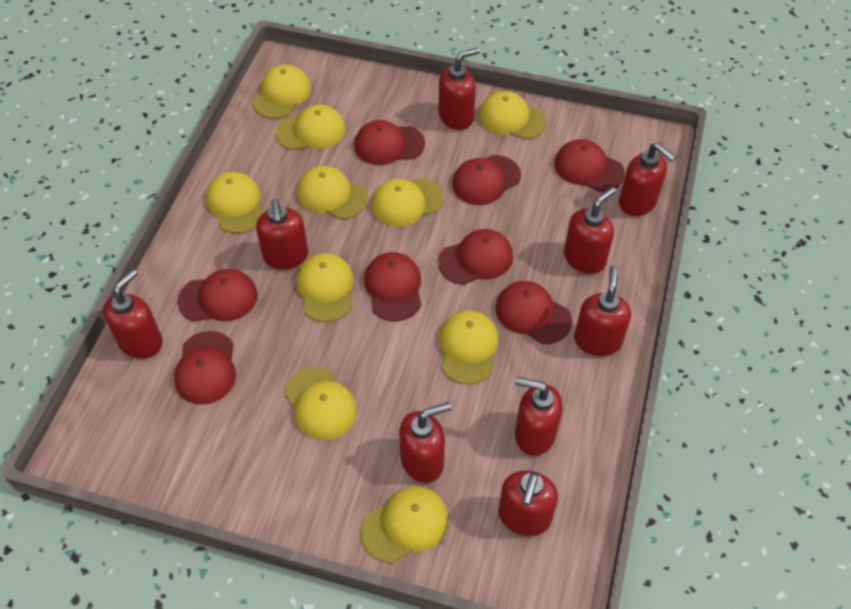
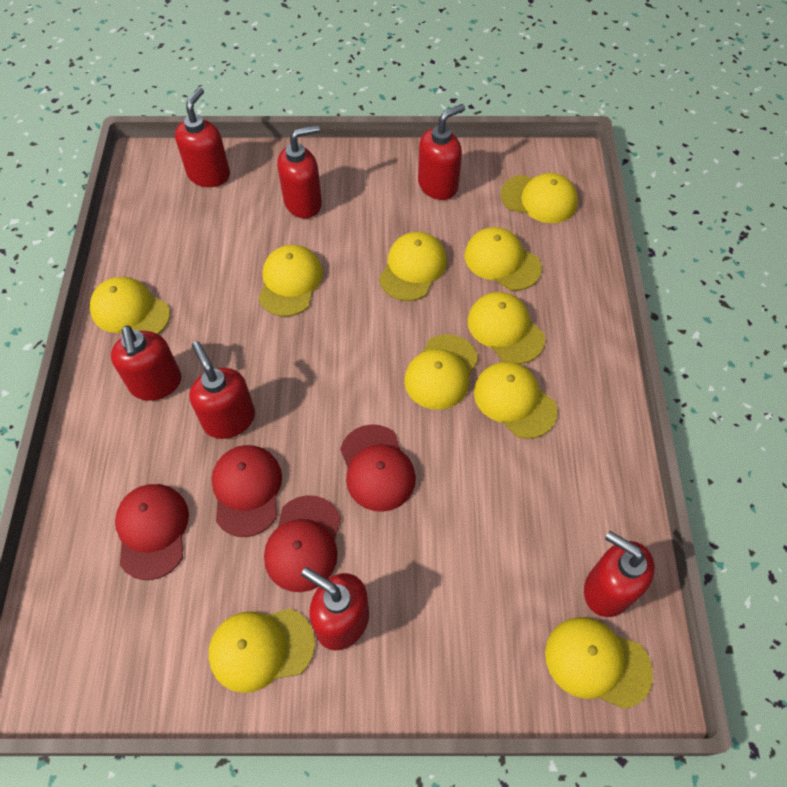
red cap: 8 -> 4
red soap dispenser: 9 -> 7

